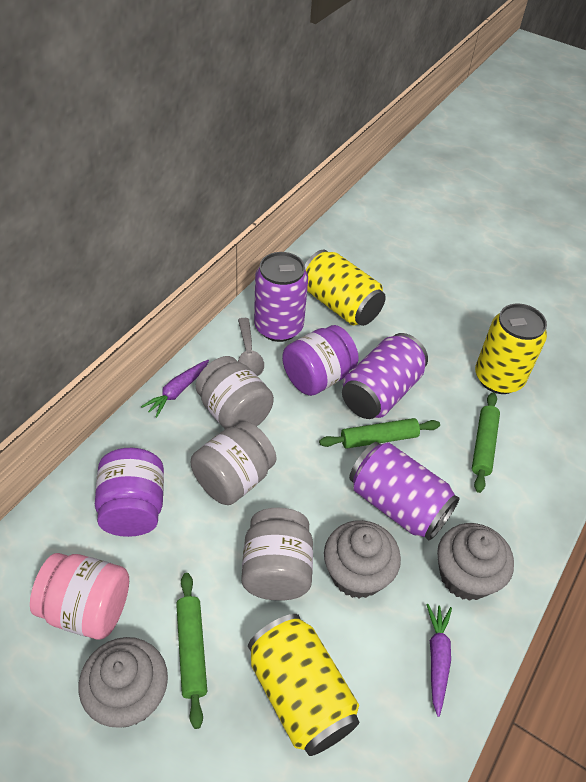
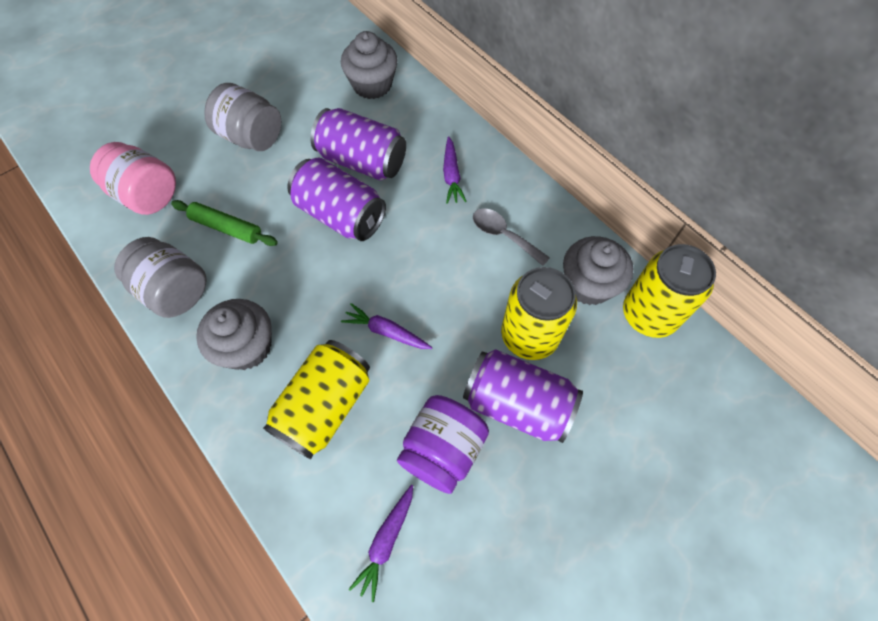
green rolling pin: 3 -> 1
grey jar: 3 -> 2
purple carrot: 2 -> 3
purple jar: 2 -> 1

